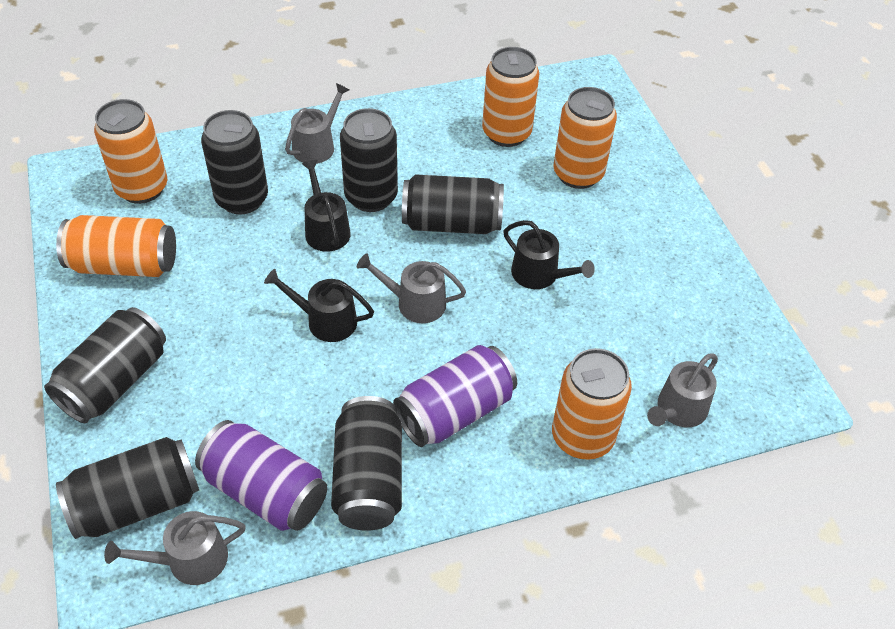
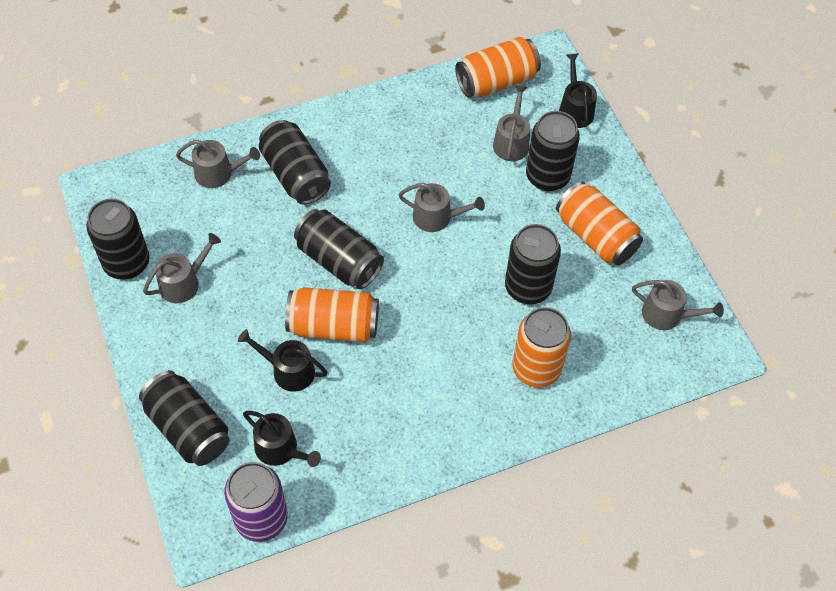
grey watering can: 4 -> 5
orange can: 5 -> 4
purple can: 2 -> 1

